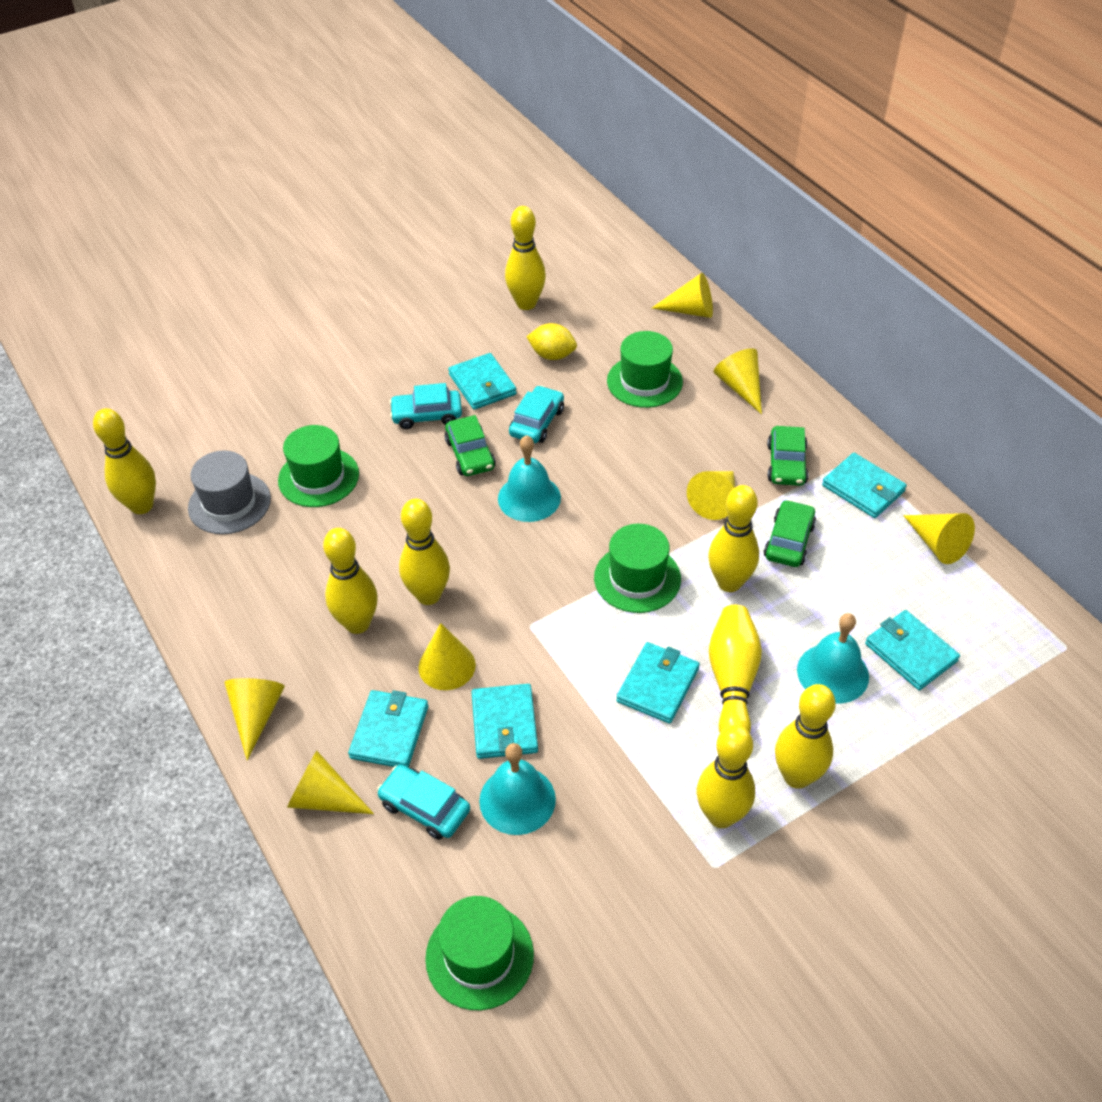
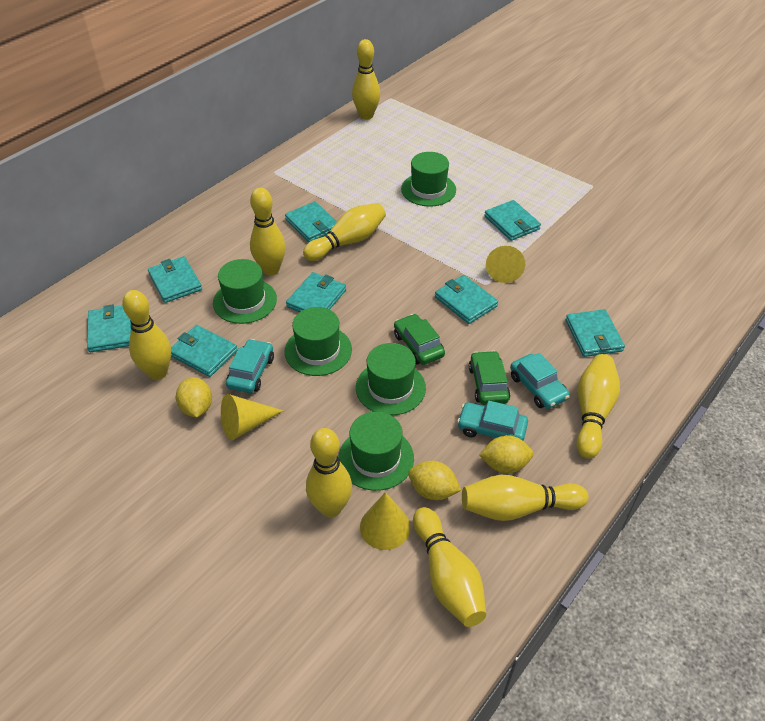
green car: 3 -> 2
green hat: 4 -> 5
grey hat: 1 -> 0
turquoise bell: 3 -> 0
turquoise wallet: 6 -> 8
yellow cone: 7 -> 3
yellow lemon: 1 -> 3

